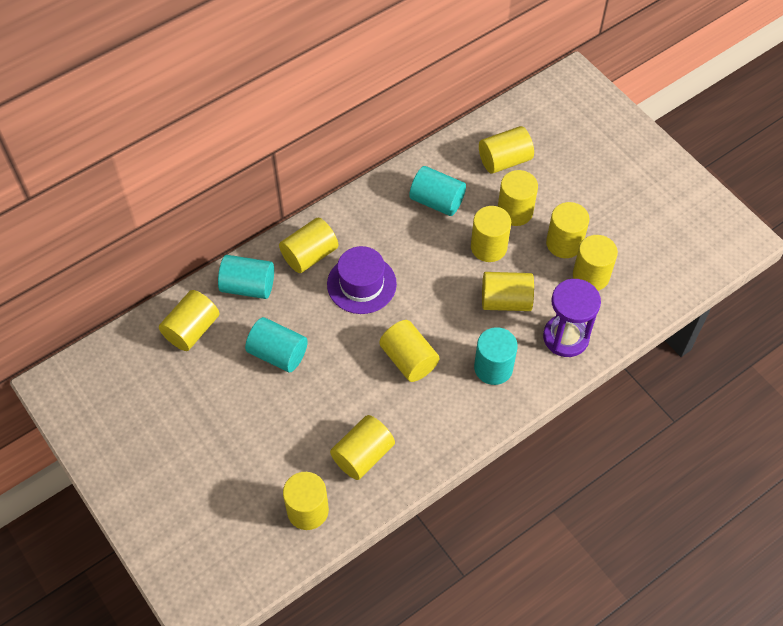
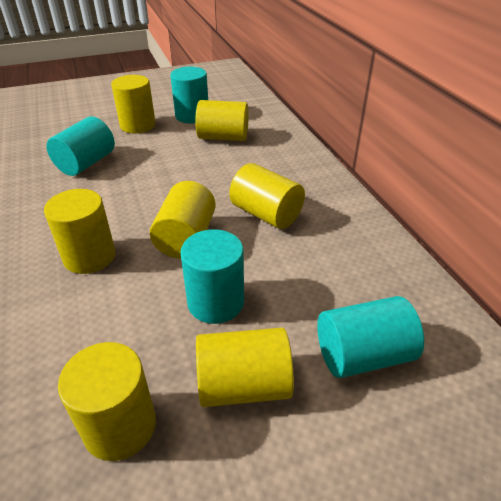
purple hat: 1 -> 0
purple hourglass: 1 -> 0
yellow cylinder: 11 -> 7

